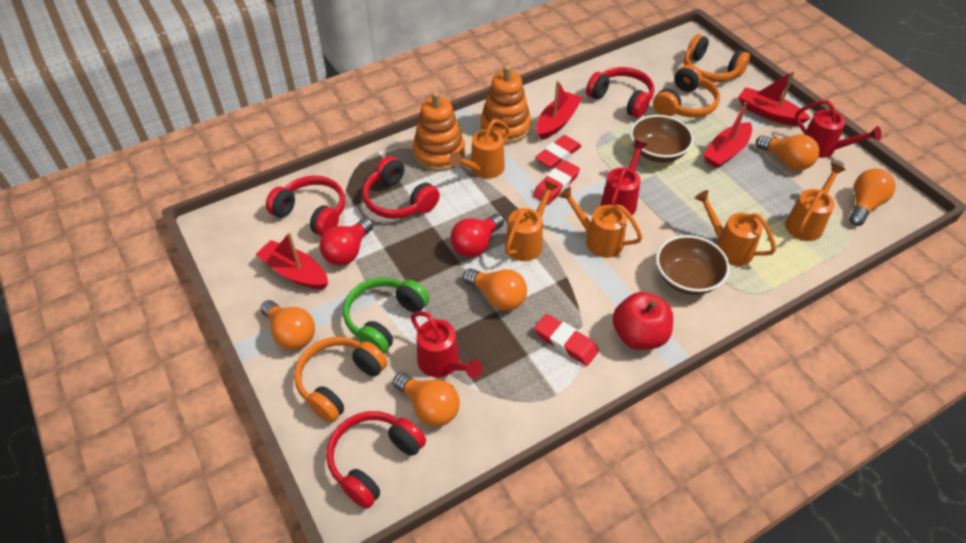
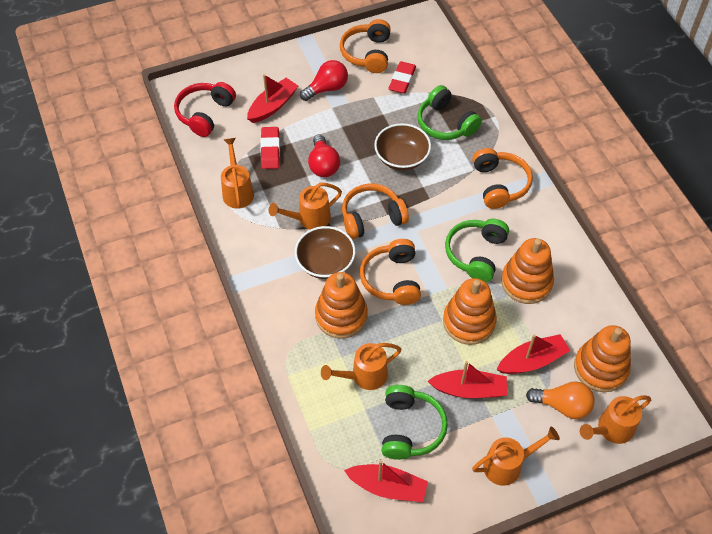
green headphones: 1 -> 3
orange headphones: 3 -> 4
orange light bulb: 5 -> 1
orange stacking toy: 2 -> 4
red apple: 1 -> 0
red eraser: 3 -> 2
red headphones: 4 -> 1
red watering can: 3 -> 0

